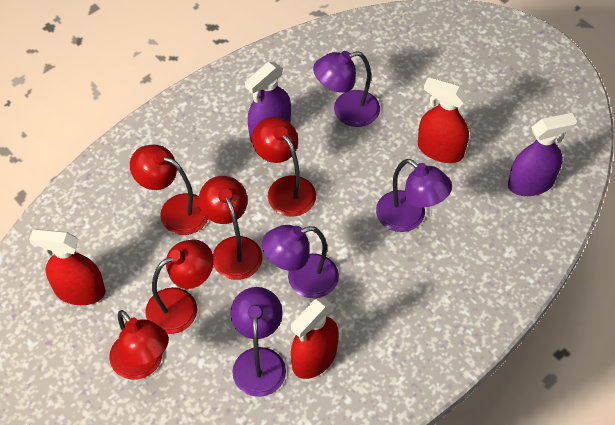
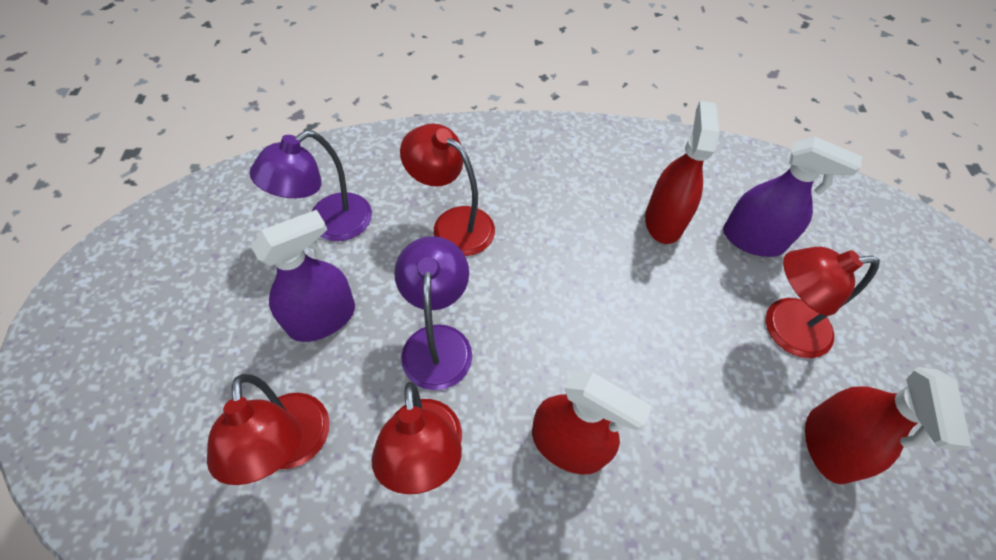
purple lamp: 4 -> 2
red lamp: 5 -> 4

